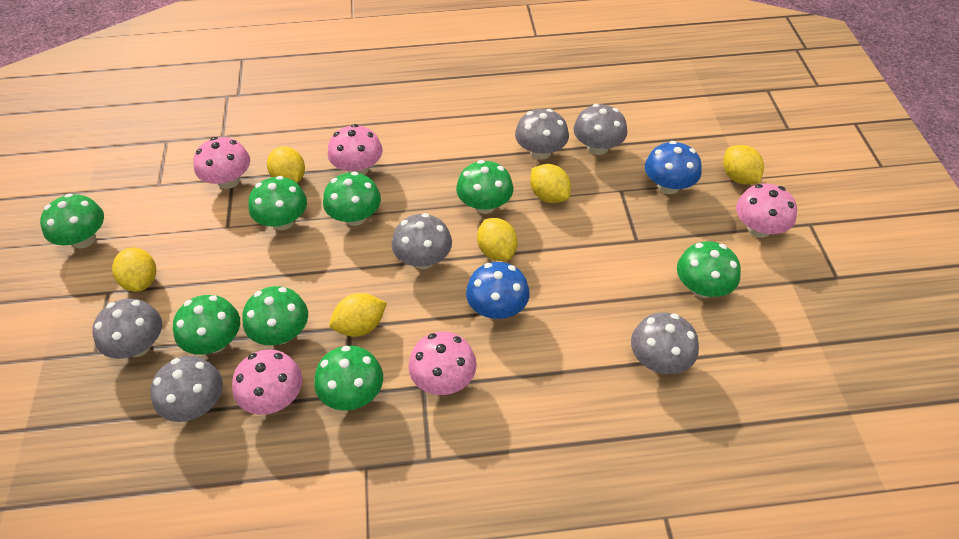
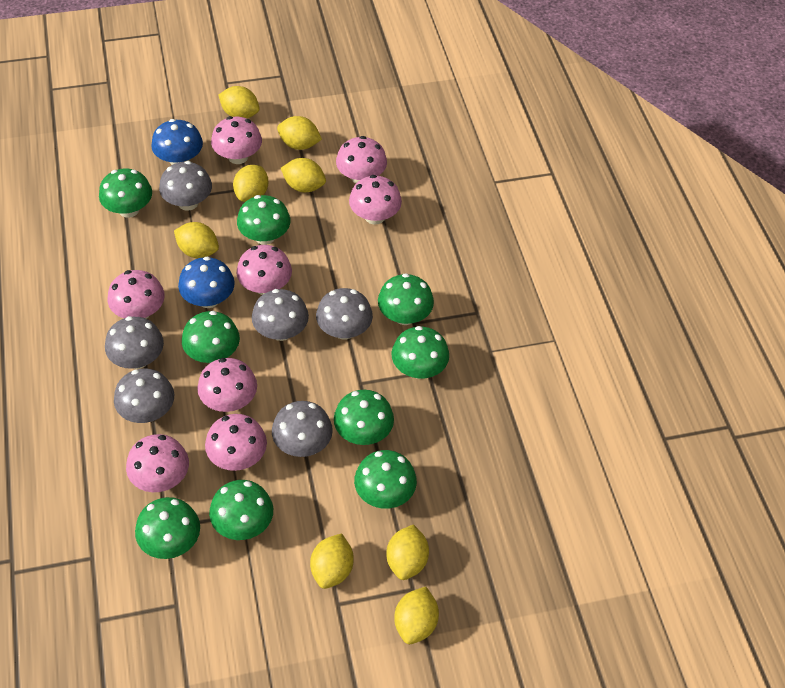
green mushroom: 8 -> 9
pink mushroom: 5 -> 8
yellow lemon: 6 -> 8

